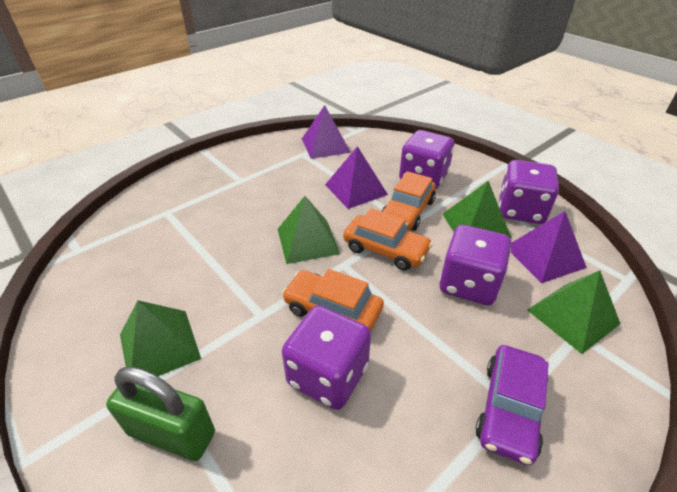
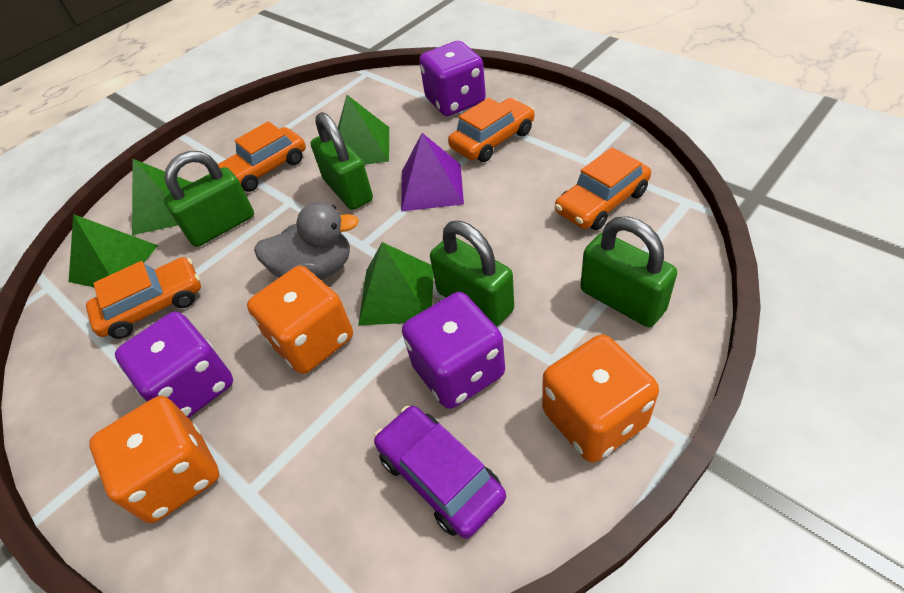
green padlock: 1 -> 4
grey duck: 0 -> 1
orange car: 3 -> 4
orange dice: 0 -> 3
purple dice: 4 -> 3
purple pyramid: 3 -> 1

